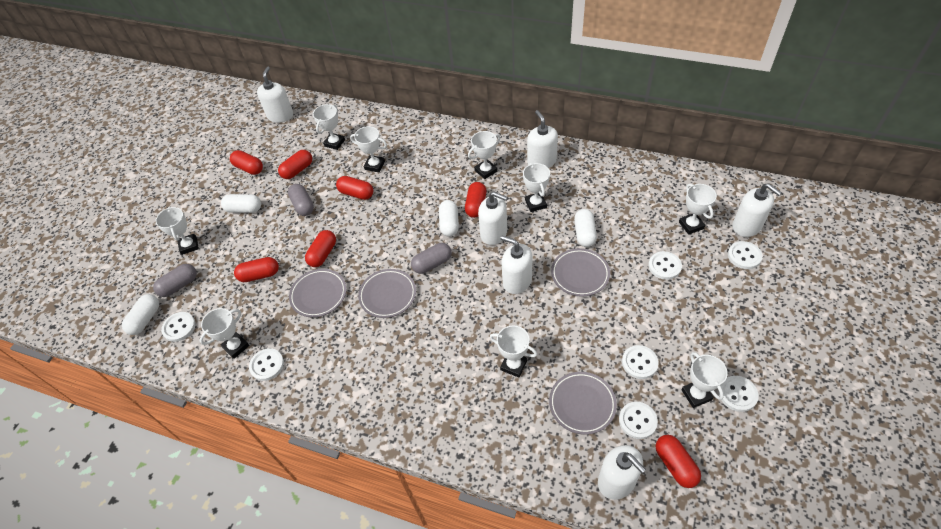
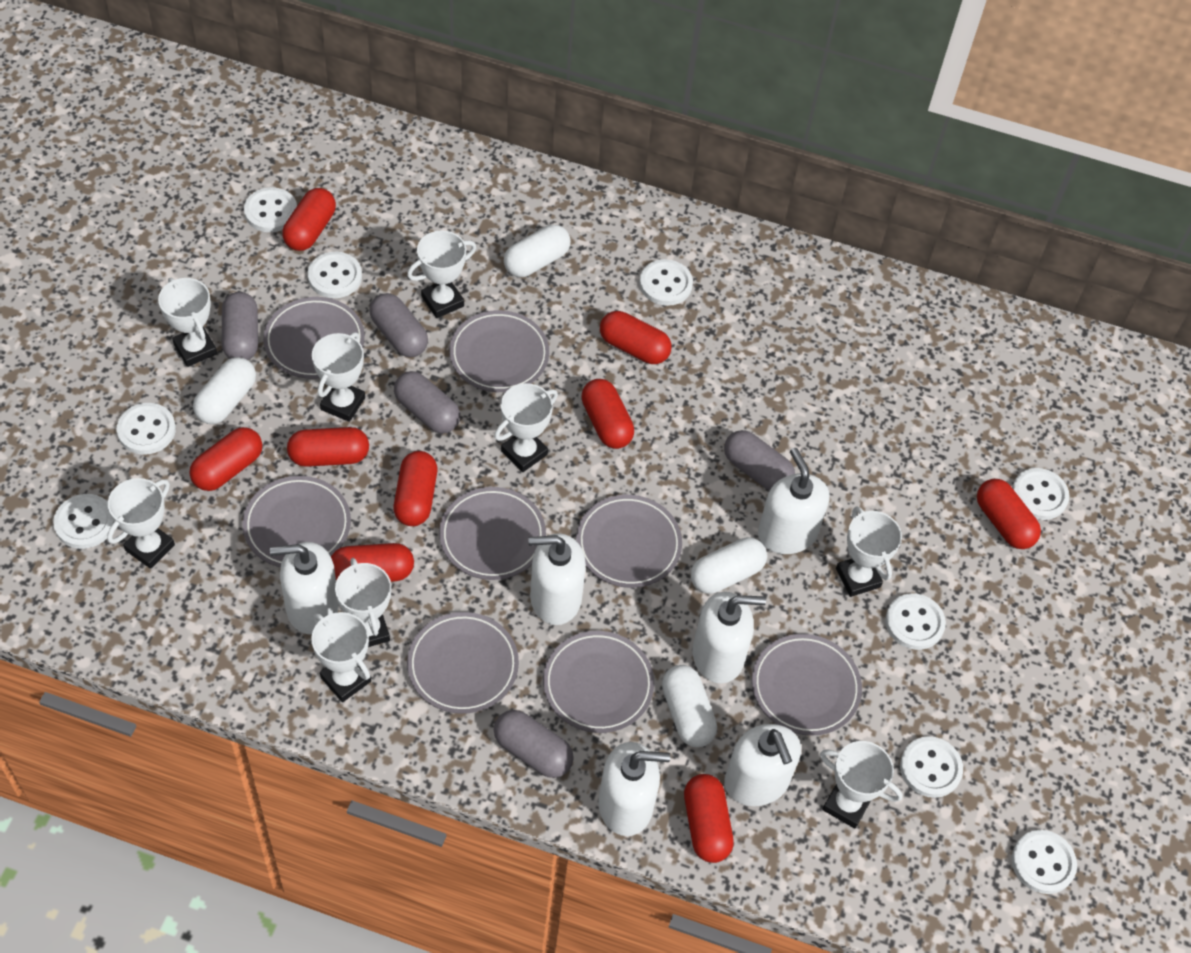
grey capsule: 3 -> 5
grey plate: 4 -> 8
red capsule: 7 -> 9
white button: 7 -> 9

